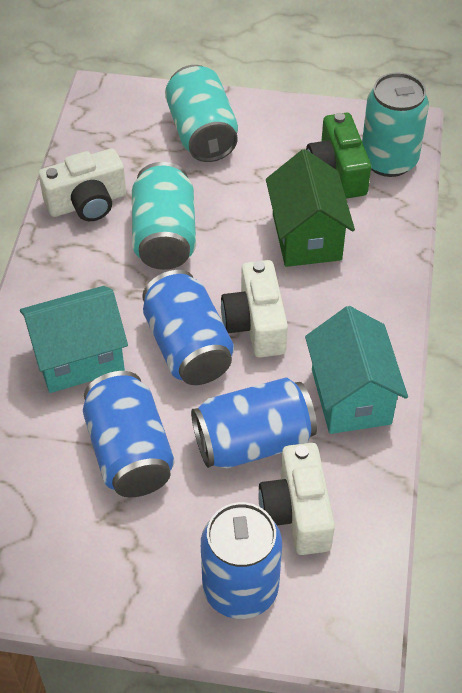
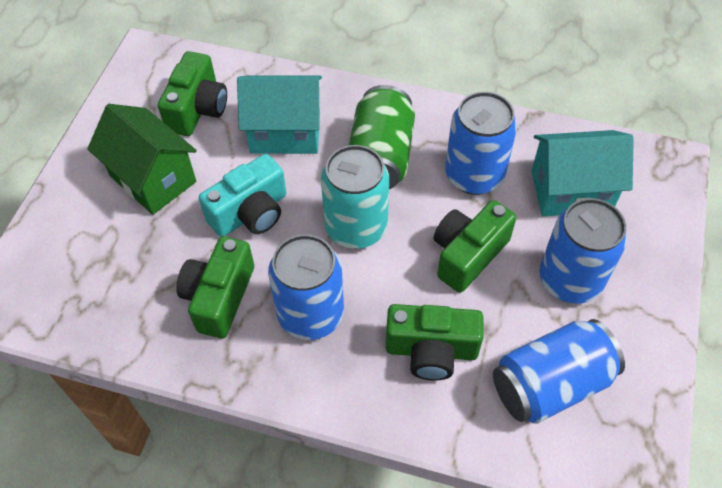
green camera: 1 -> 4
green can: 0 -> 1
turquoise camera: 0 -> 1
turquoise can: 3 -> 1
white camera: 3 -> 0

